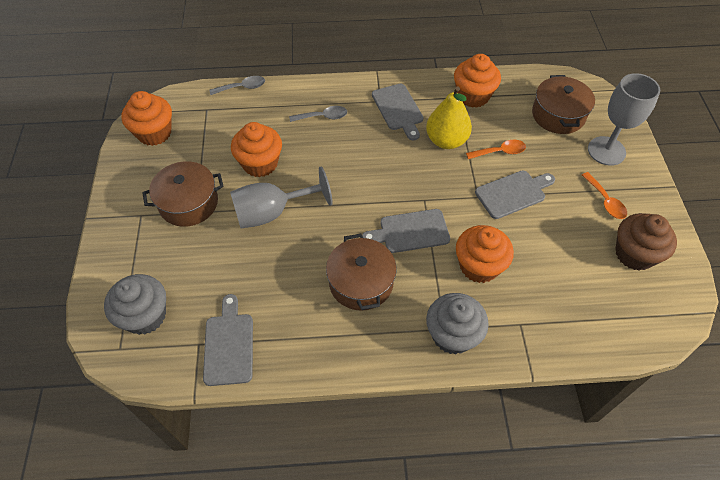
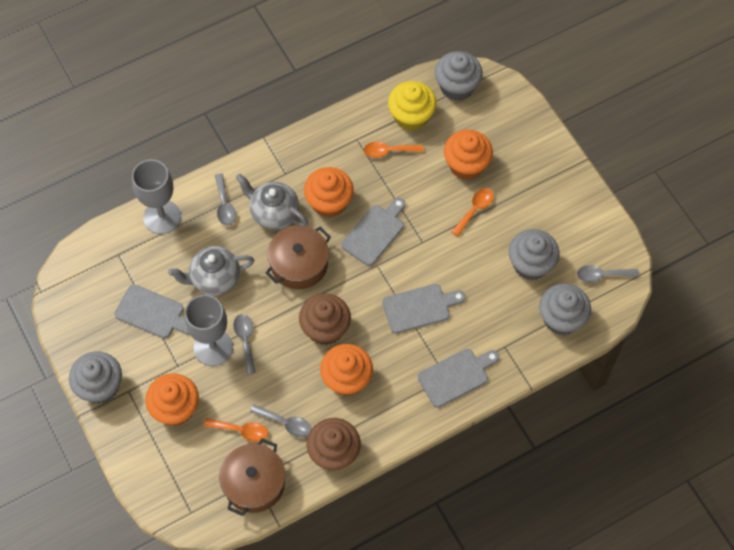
brown cupcake: 1 -> 2
brown pot: 3 -> 2
grey cupcake: 2 -> 4
grey spoon: 2 -> 4
grey teapot: 0 -> 2
orange spoon: 2 -> 3
yellow cupcake: 0 -> 1
yellow pear: 1 -> 0

